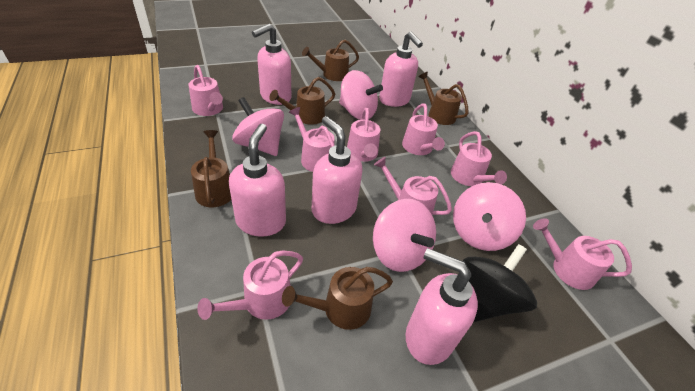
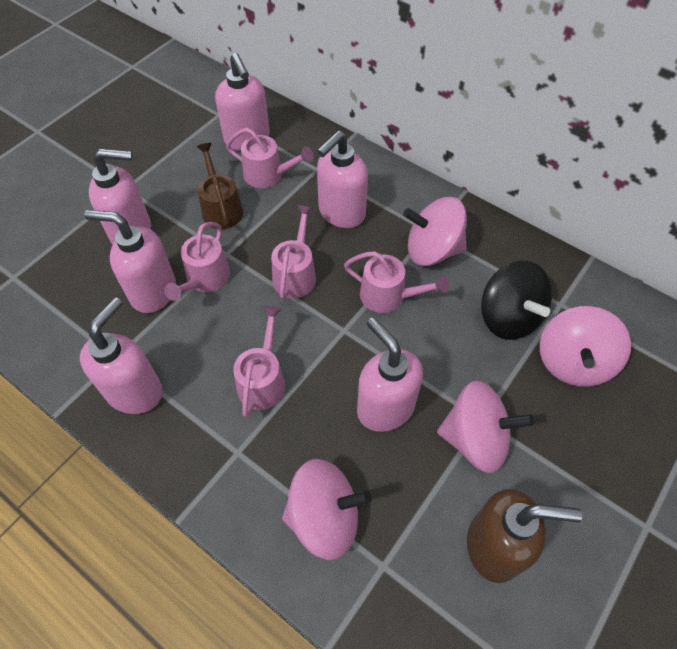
brown soap dispenser: 0 -> 1
brown watering can: 5 -> 1
pink soap dispenser: 5 -> 6
pink watering can: 8 -> 5

